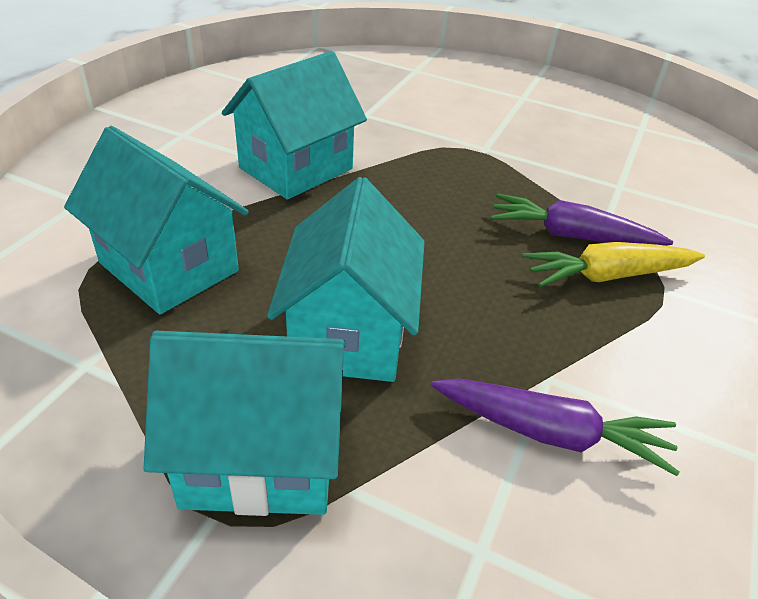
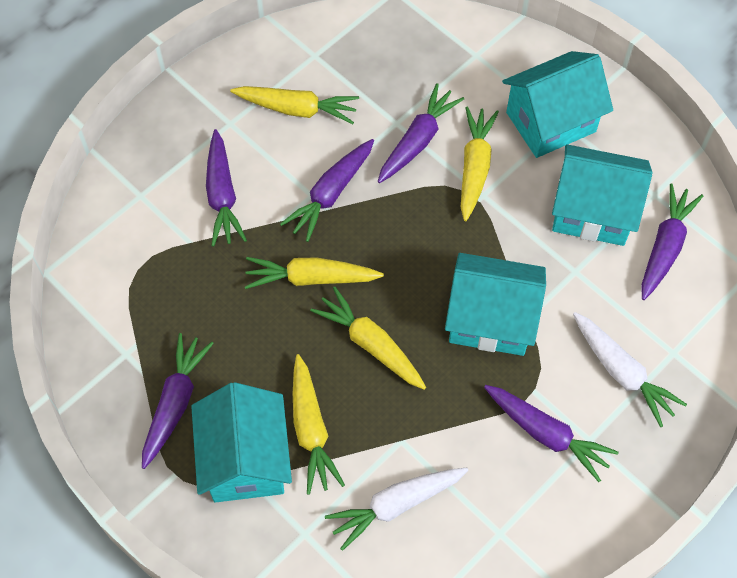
purple carrot: 2 -> 6
white carrot: 0 -> 2
yellow carrot: 1 -> 5

